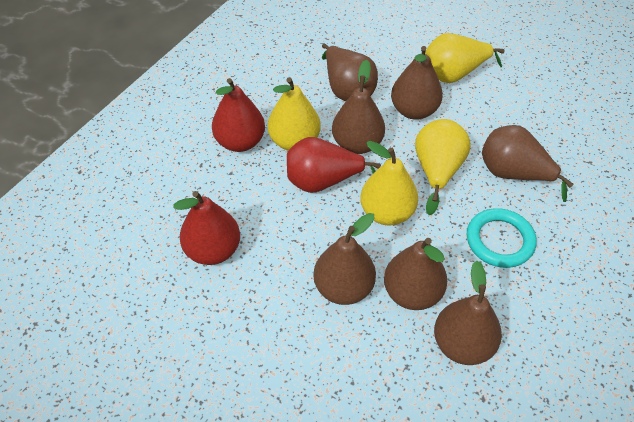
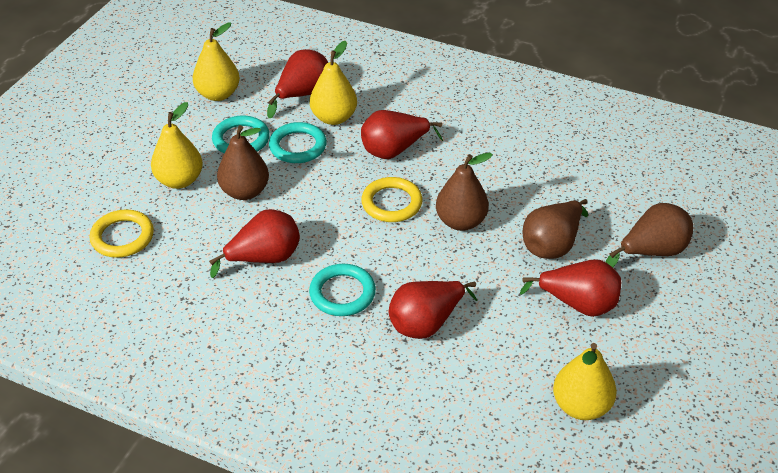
brown pear: 7 -> 4
red pear: 3 -> 5
turquoise ring: 1 -> 3
yellow ring: 0 -> 2

